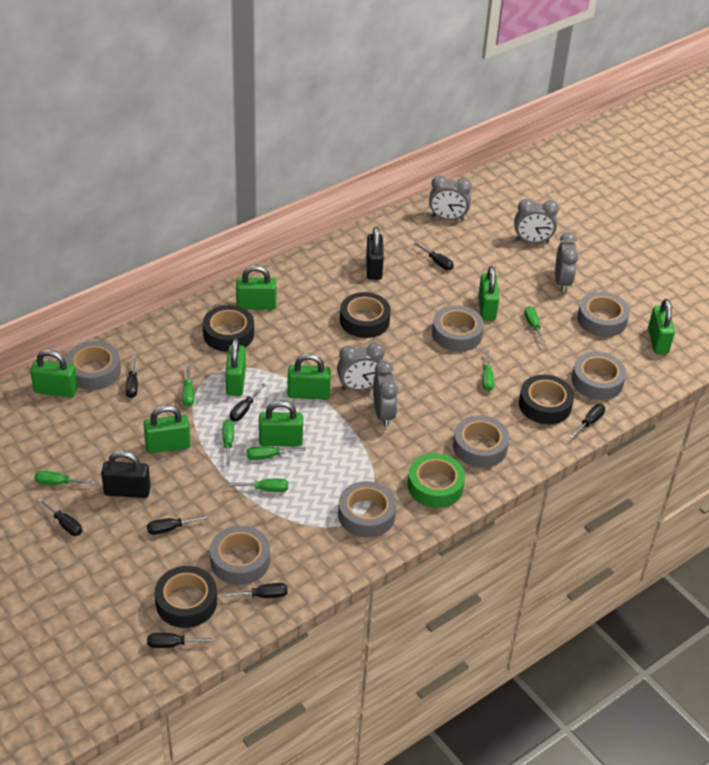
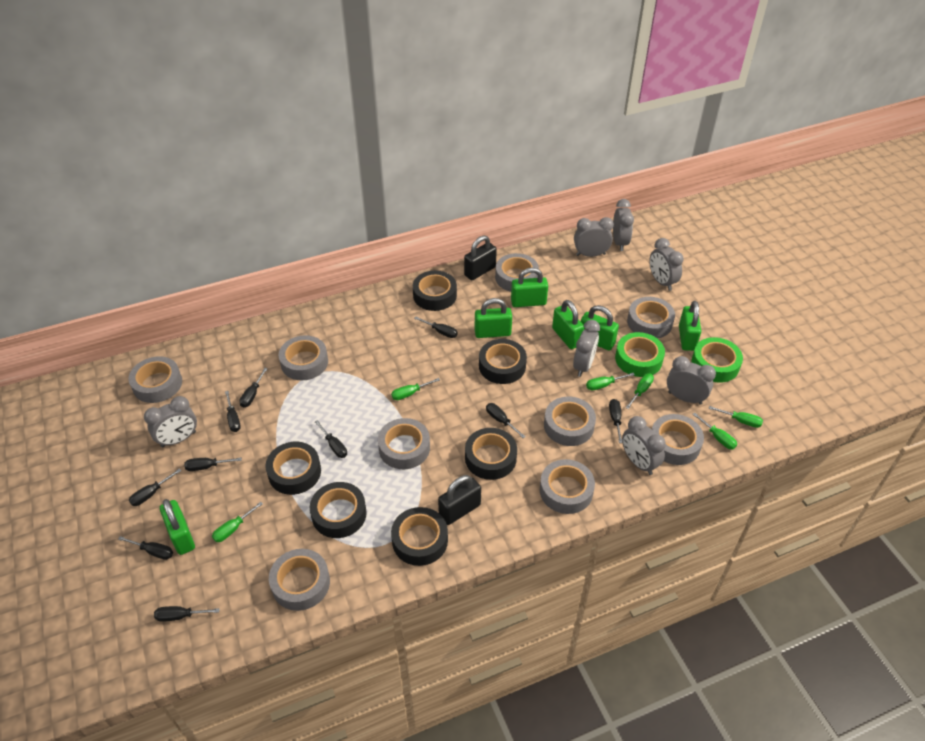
black screwdriver: 8 -> 10
black tape: 4 -> 6
green padlock: 8 -> 6
green screwdriver: 7 -> 6
green tape: 1 -> 2
grey clock: 5 -> 7
grey tape: 7 -> 9

